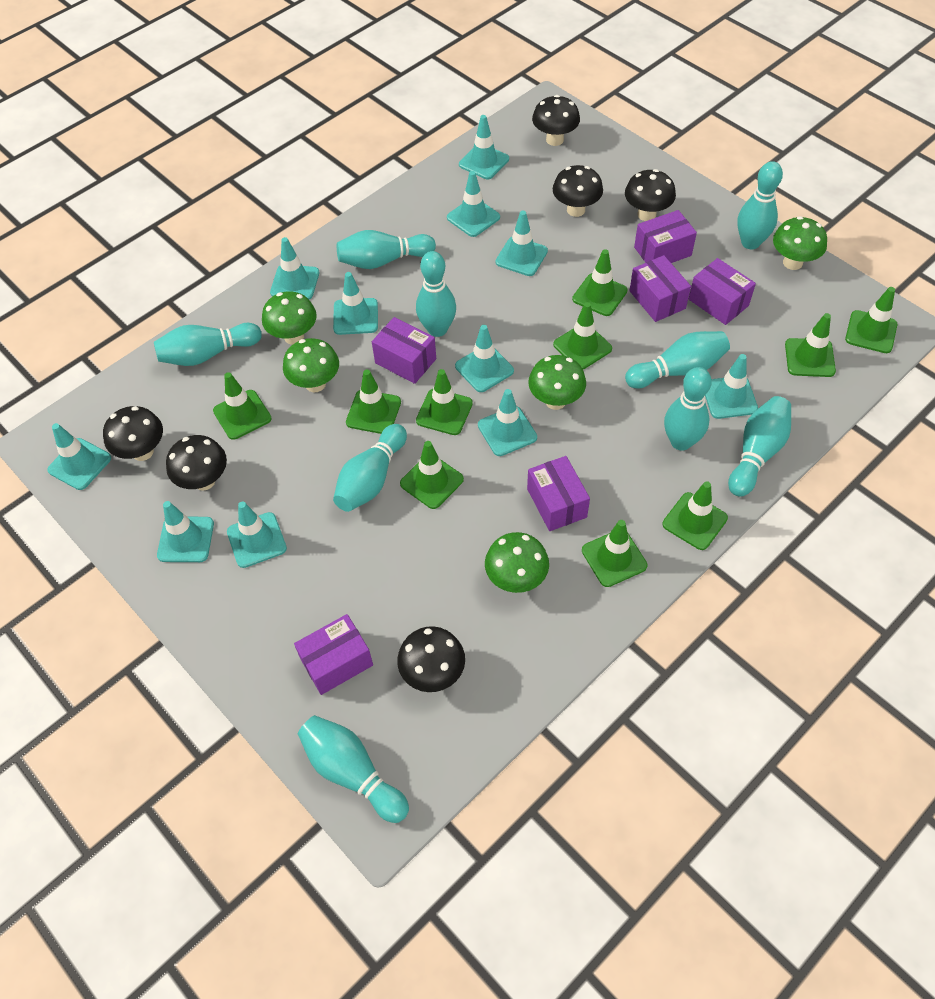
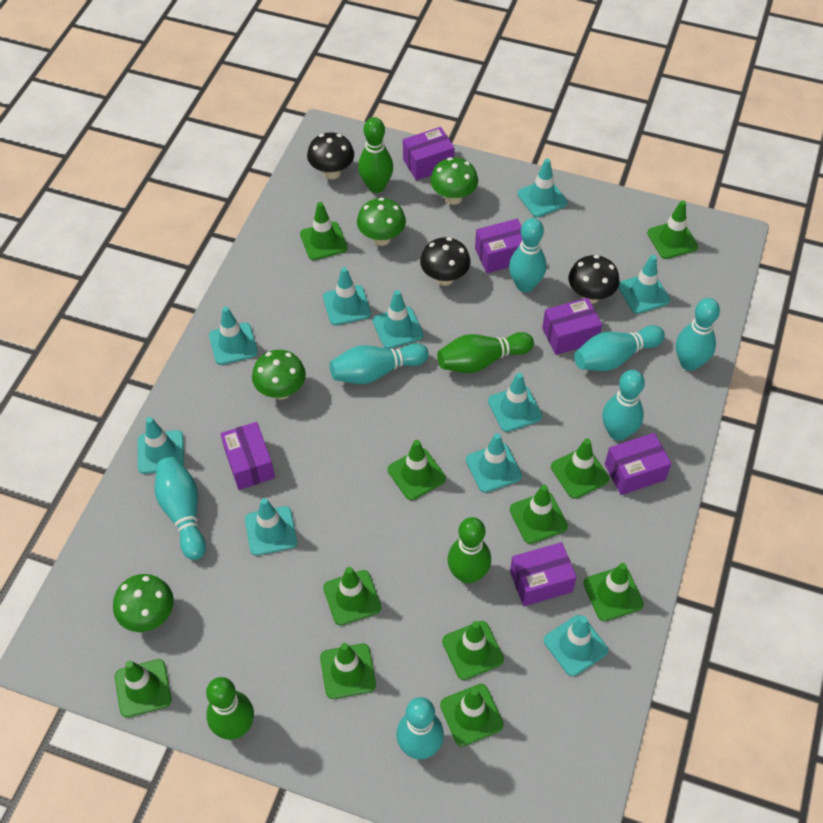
black mushroom: 6 -> 3
green bowling pin: 0 -> 4
green mushroom: 5 -> 4
green traffic cone: 10 -> 11
turquoise bowling pin: 9 -> 7
turquoise traffic cone: 11 -> 10

